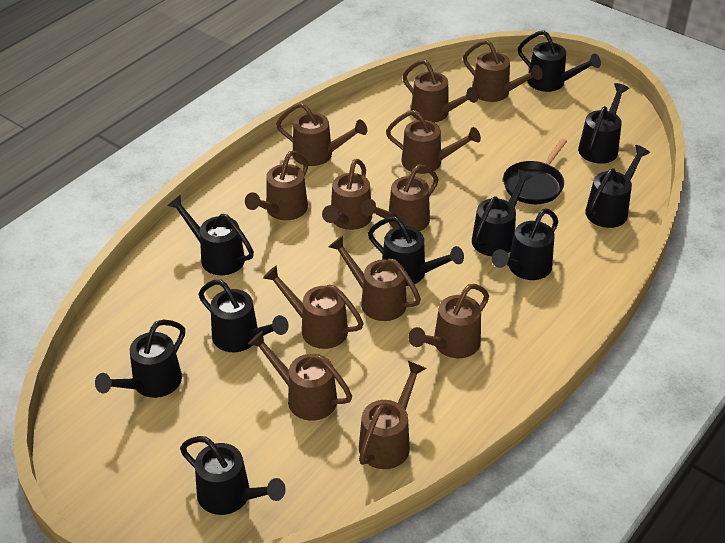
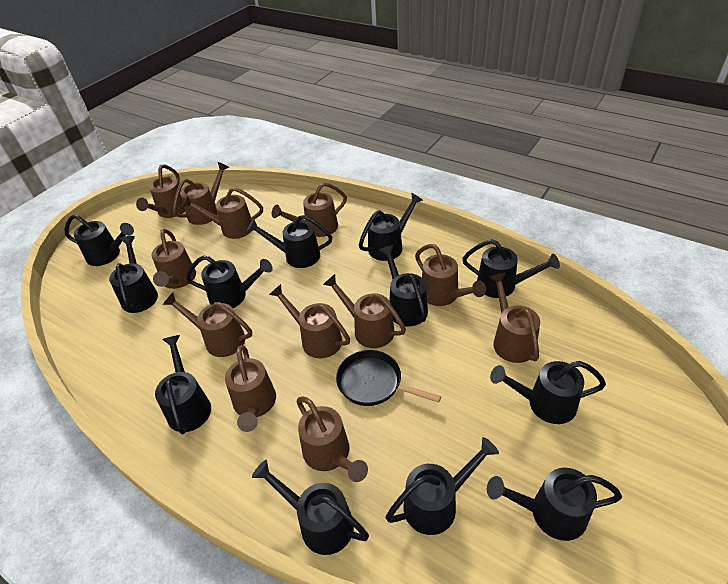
black watering can: 10 -> 12

